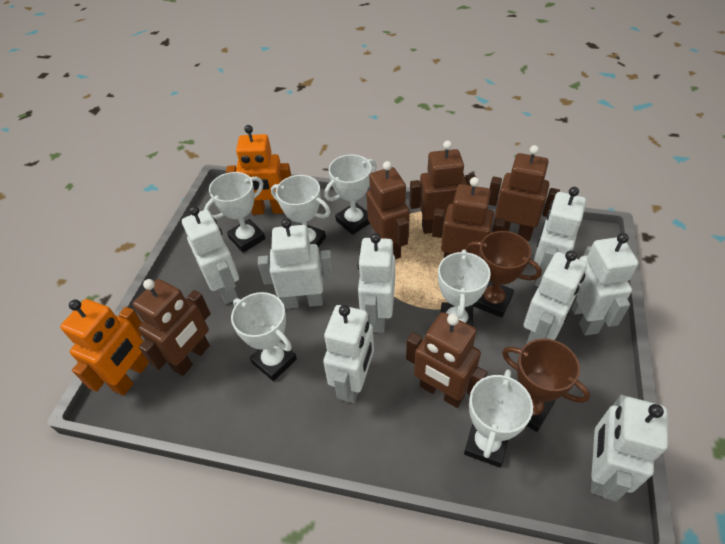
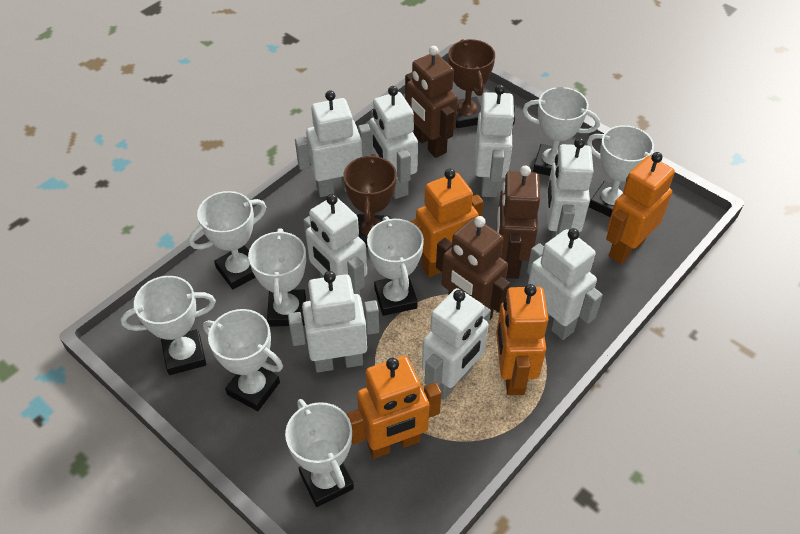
brown robot: 6 -> 3
orange robot: 2 -> 4
white trophy: 6 -> 8

